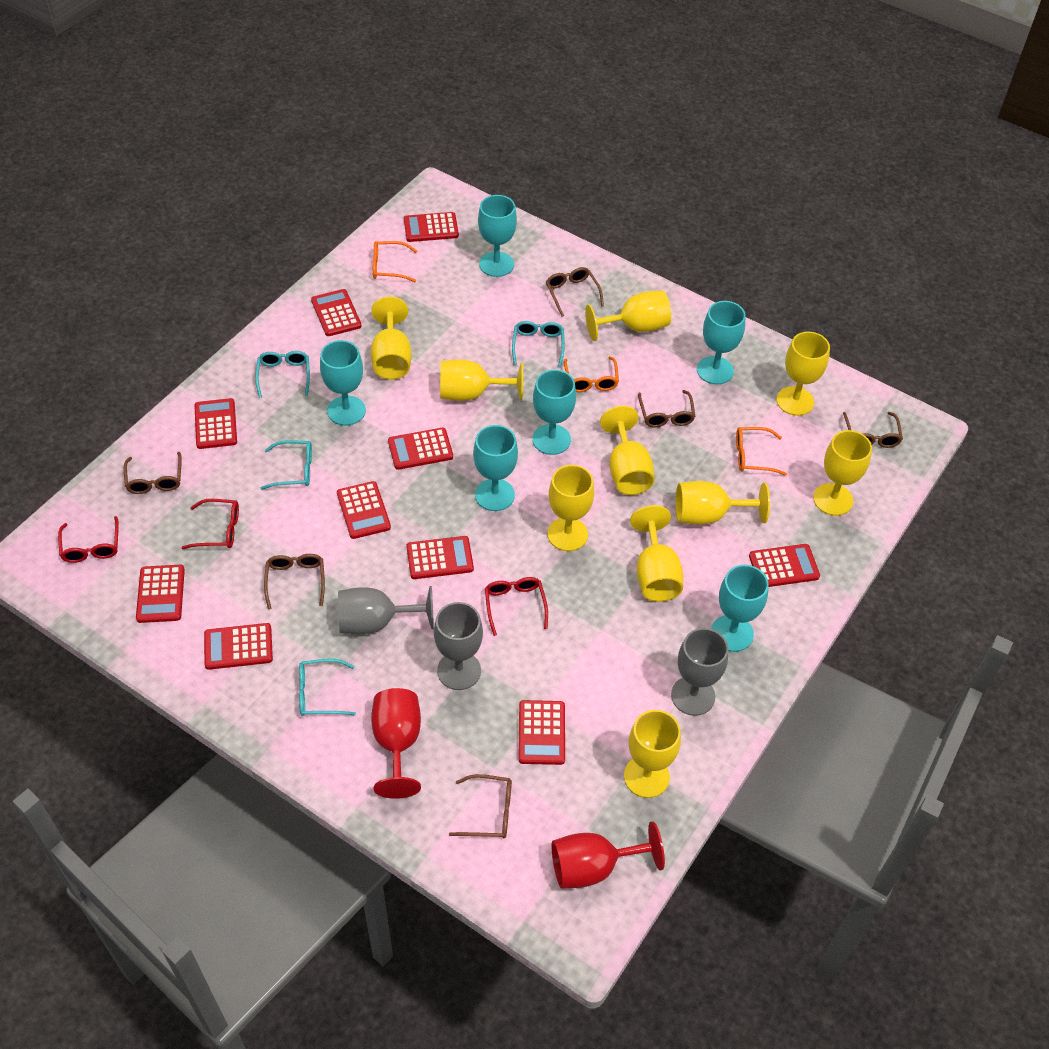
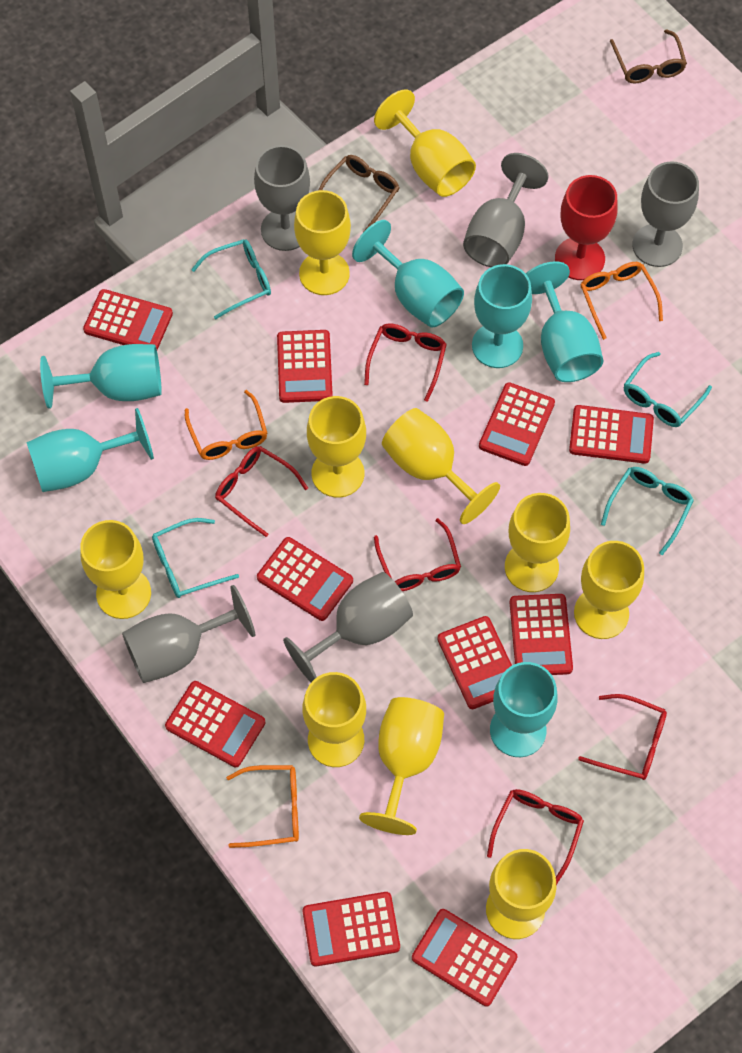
brown glasses: 6 -> 2
grey goblet: 3 -> 5
red glasses: 3 -> 5
red goblet: 2 -> 1

